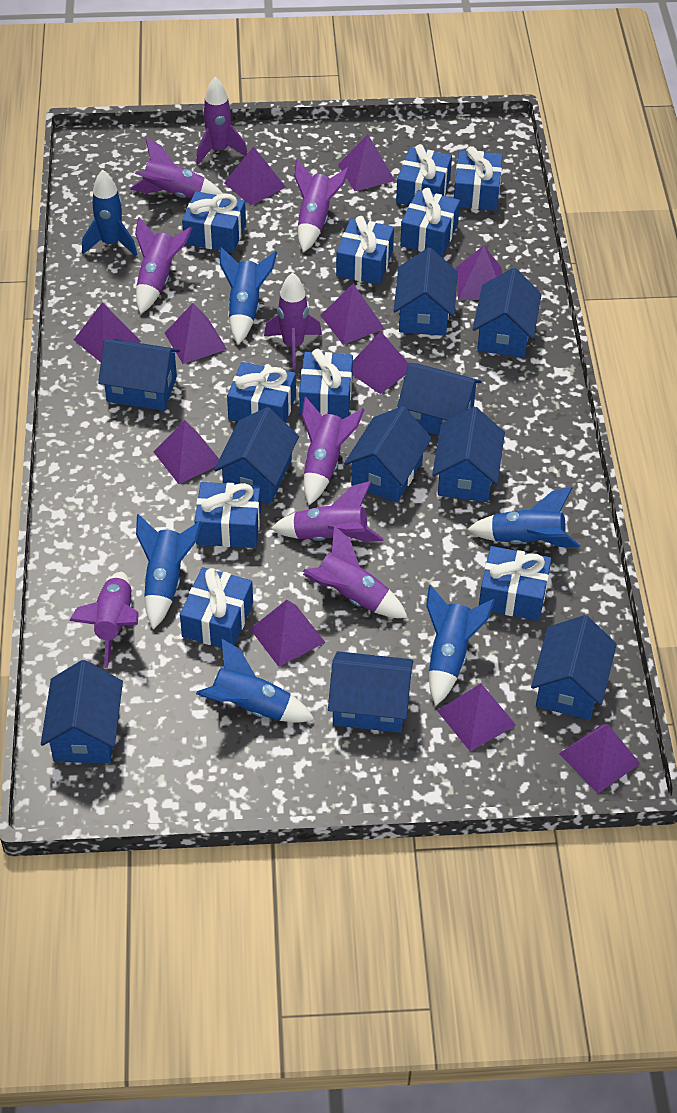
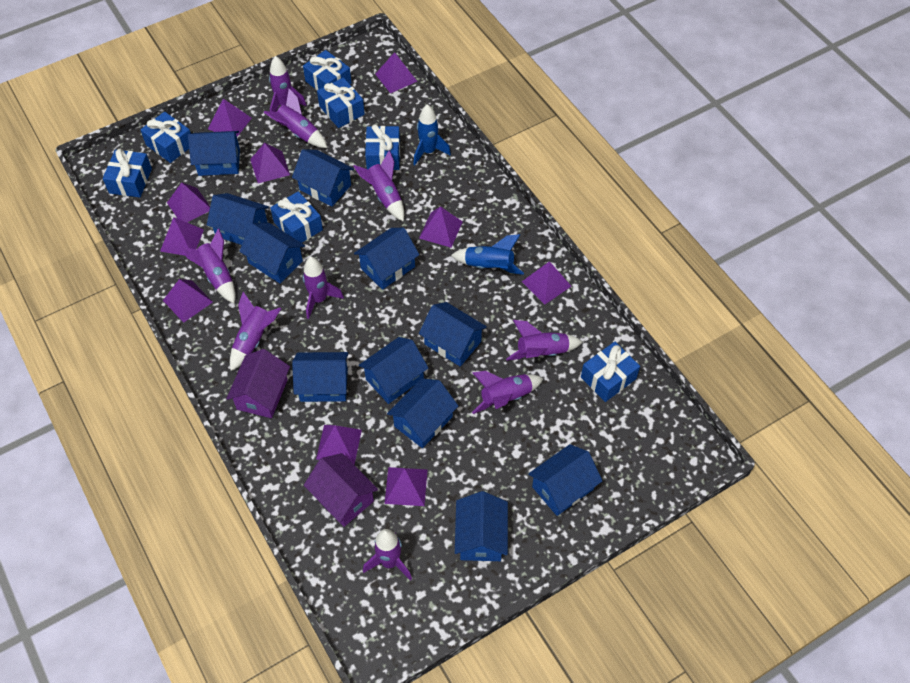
blue gift: 10 -> 7
blue house: 10 -> 11
blue rocket: 6 -> 2
purple house: 0 -> 2
purple pyramid: 11 -> 10

